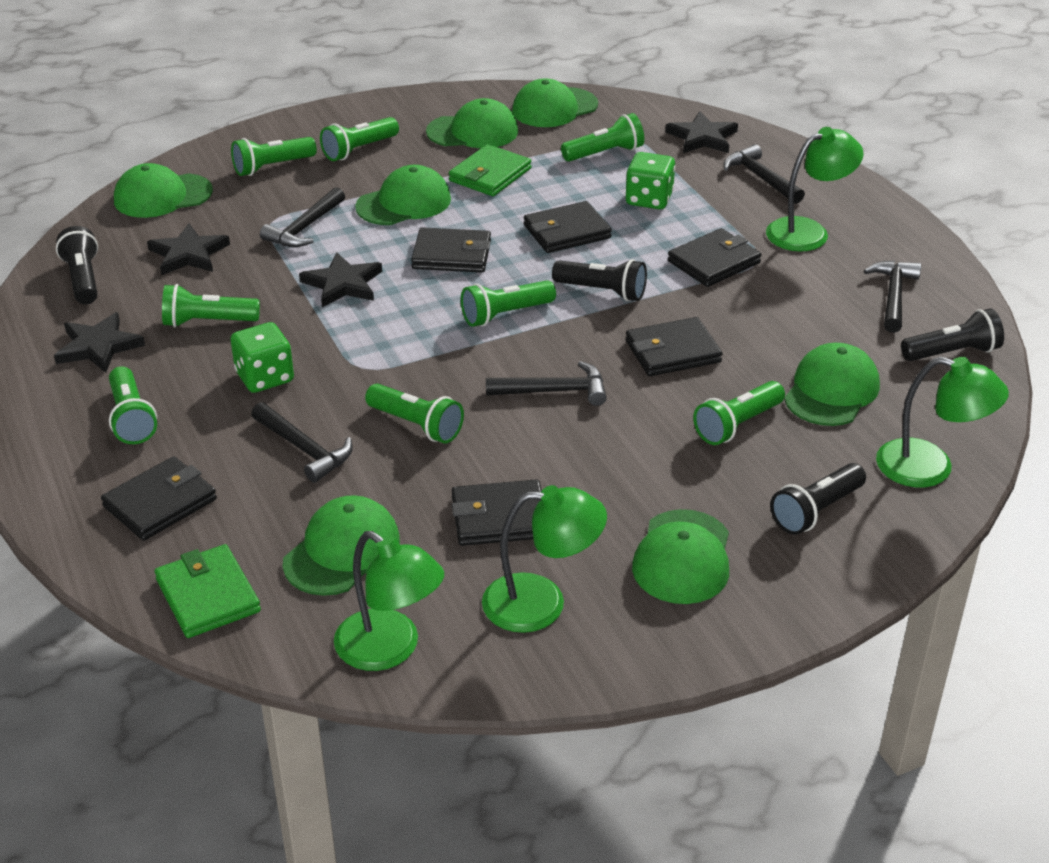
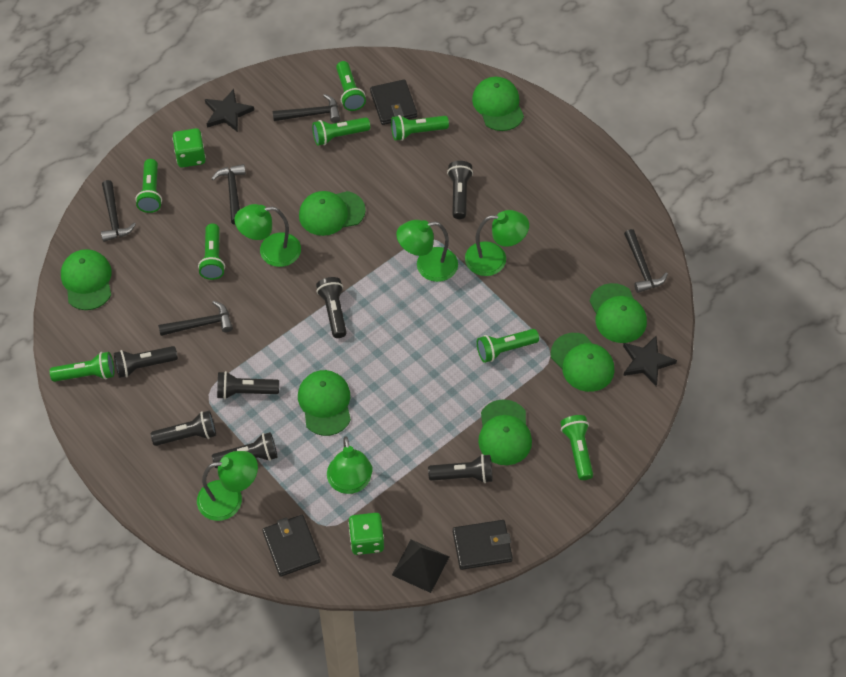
black flashlight: 4 -> 7
black pyramid: 0 -> 1
black star: 4 -> 2
black wallet: 6 -> 3
green lamp: 4 -> 5
green wallet: 2 -> 0

